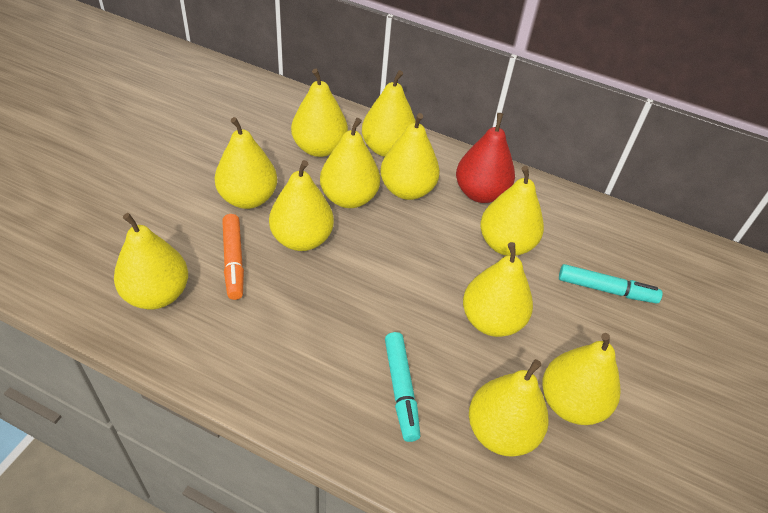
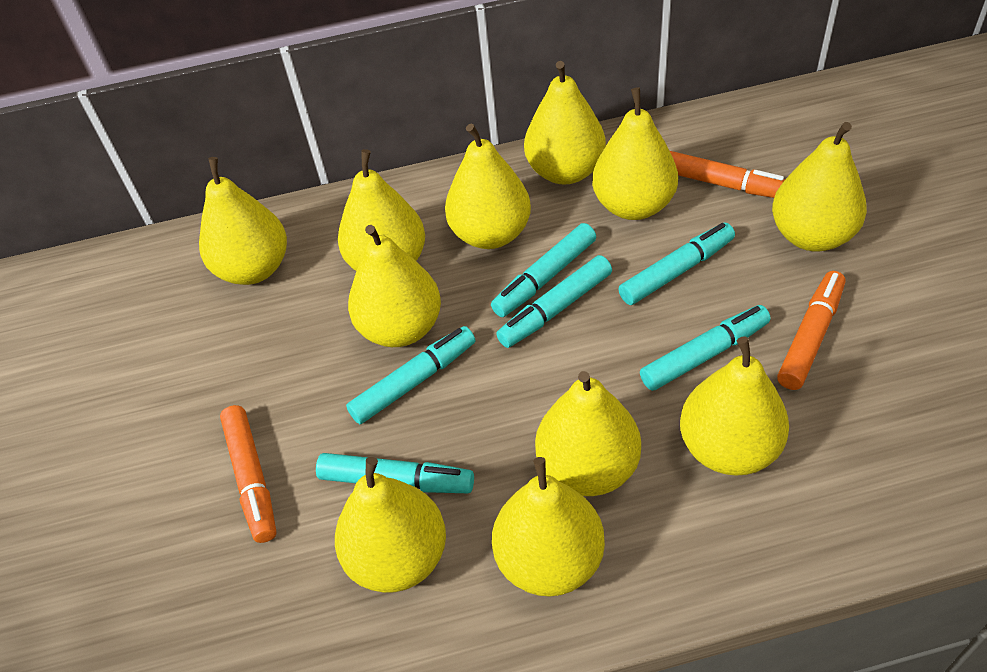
orange marker: 1 -> 3
red pear: 1 -> 0
turquoise marker: 2 -> 6

